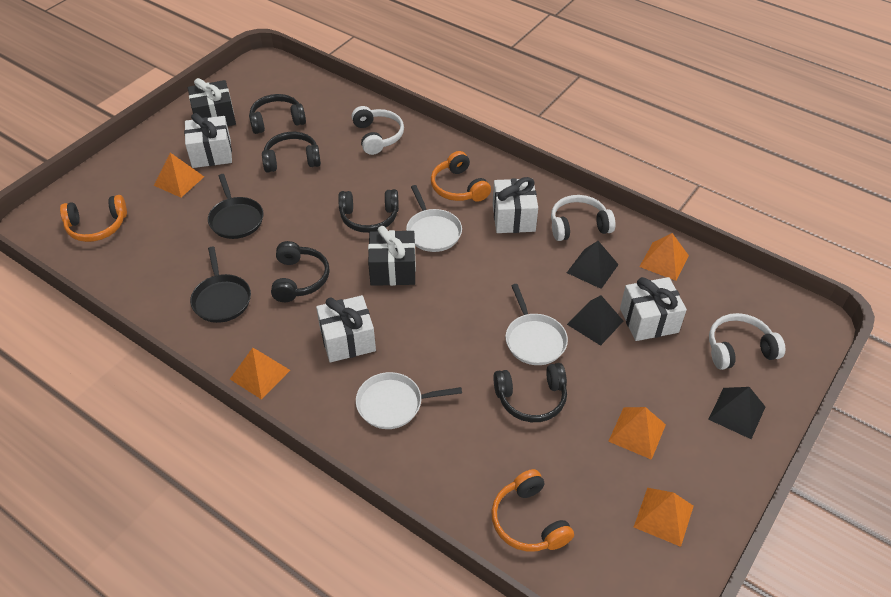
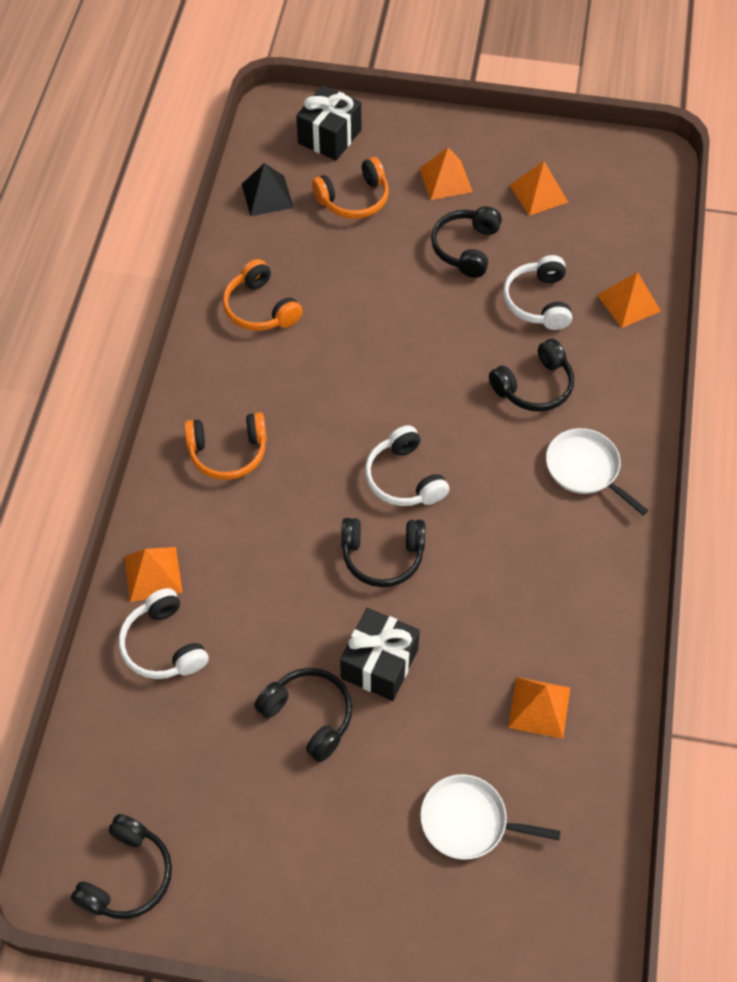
black pan: 2 -> 0
black pyramid: 3 -> 1
white gift: 4 -> 0
white pan: 3 -> 2

